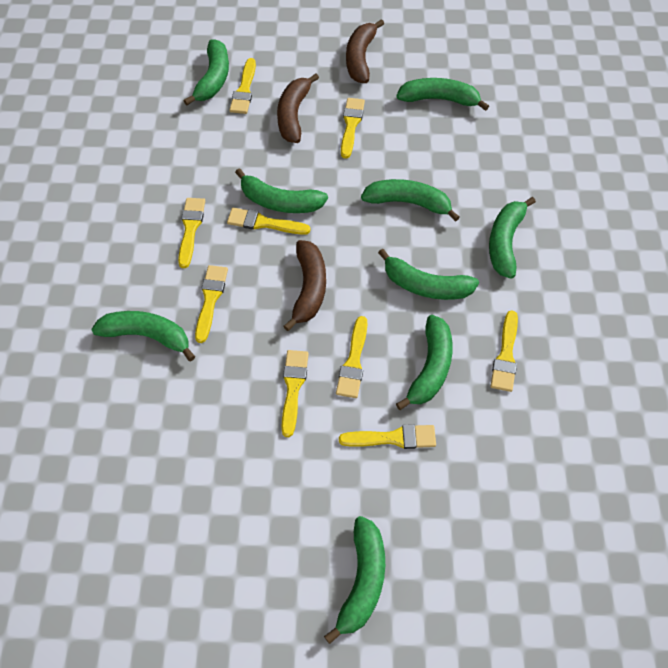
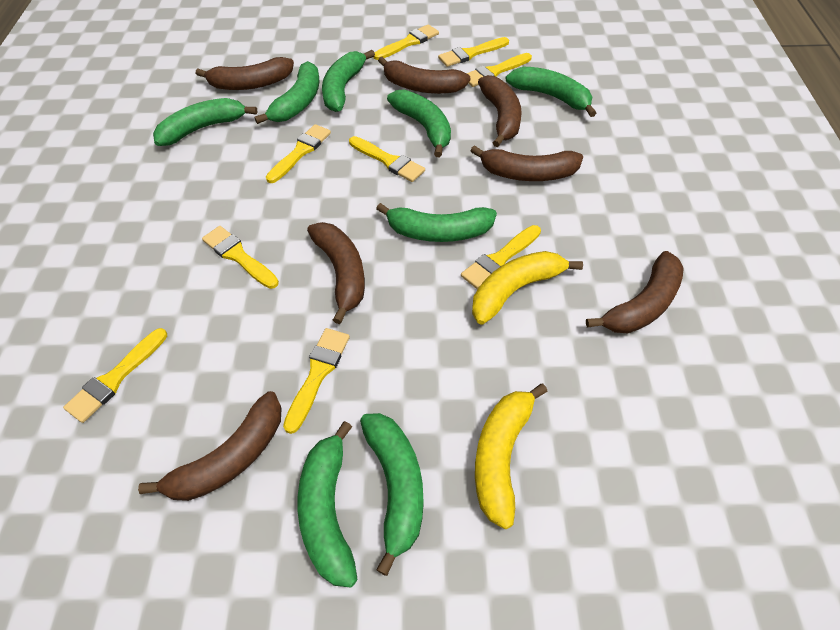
brown banana: 3 -> 7
green banana: 9 -> 8
yellow banana: 0 -> 2

